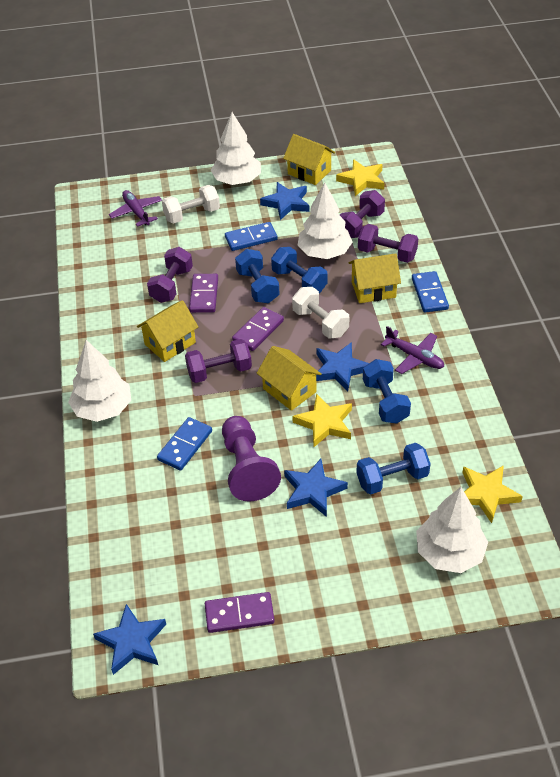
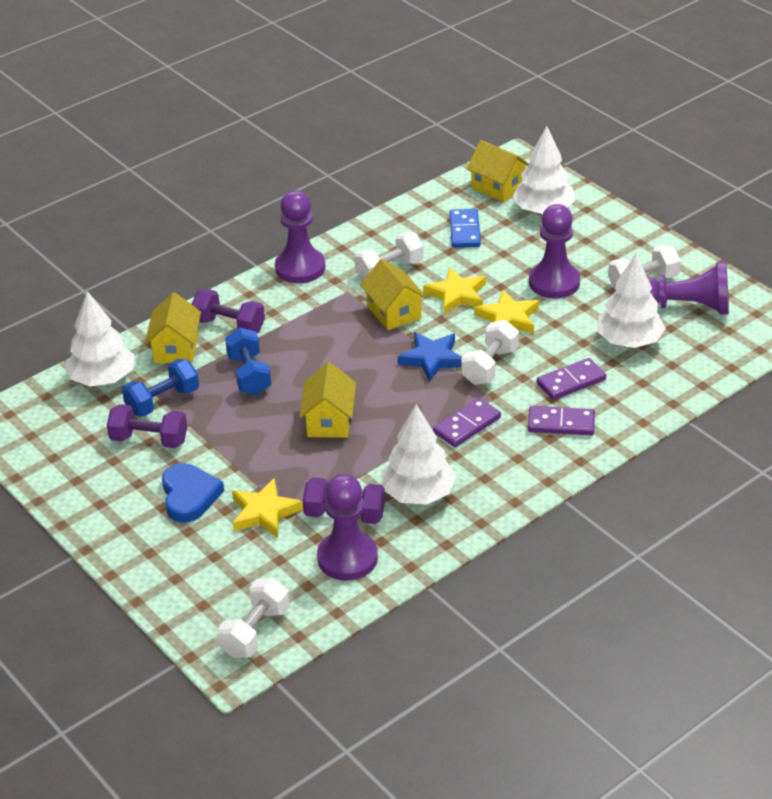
blue domino: 3 -> 1
blue dumbbell: 4 -> 2
blue heart: 0 -> 1
blue star: 4 -> 1
purple dumbbell: 4 -> 3
purple pawn: 1 -> 4
purple plane: 2 -> 0
white dumbbell: 2 -> 4

